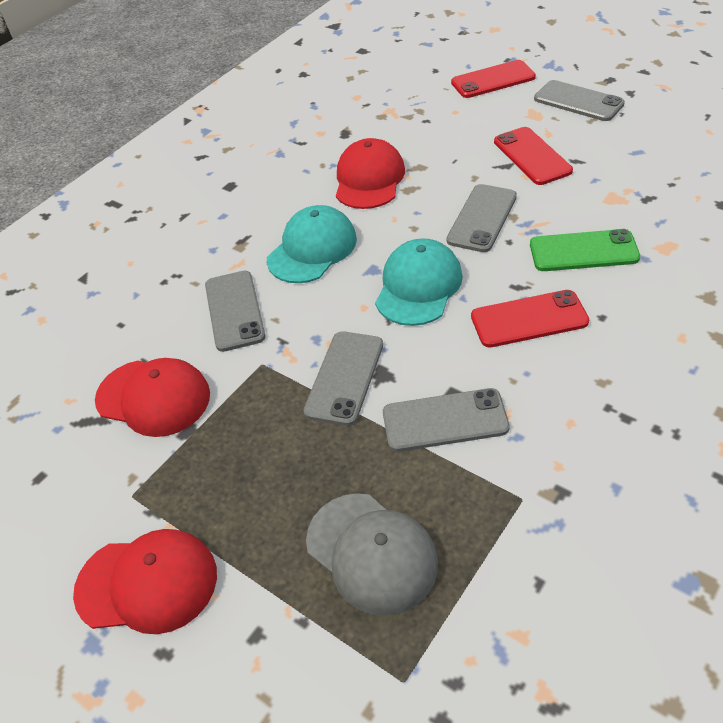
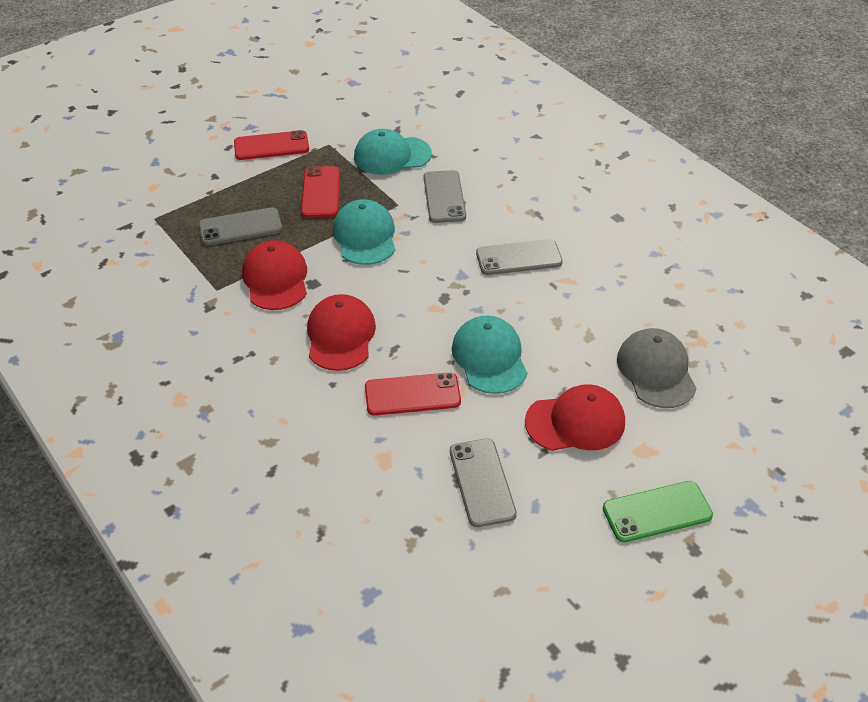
grey phone: 5 -> 4
turquoise cap: 2 -> 3

